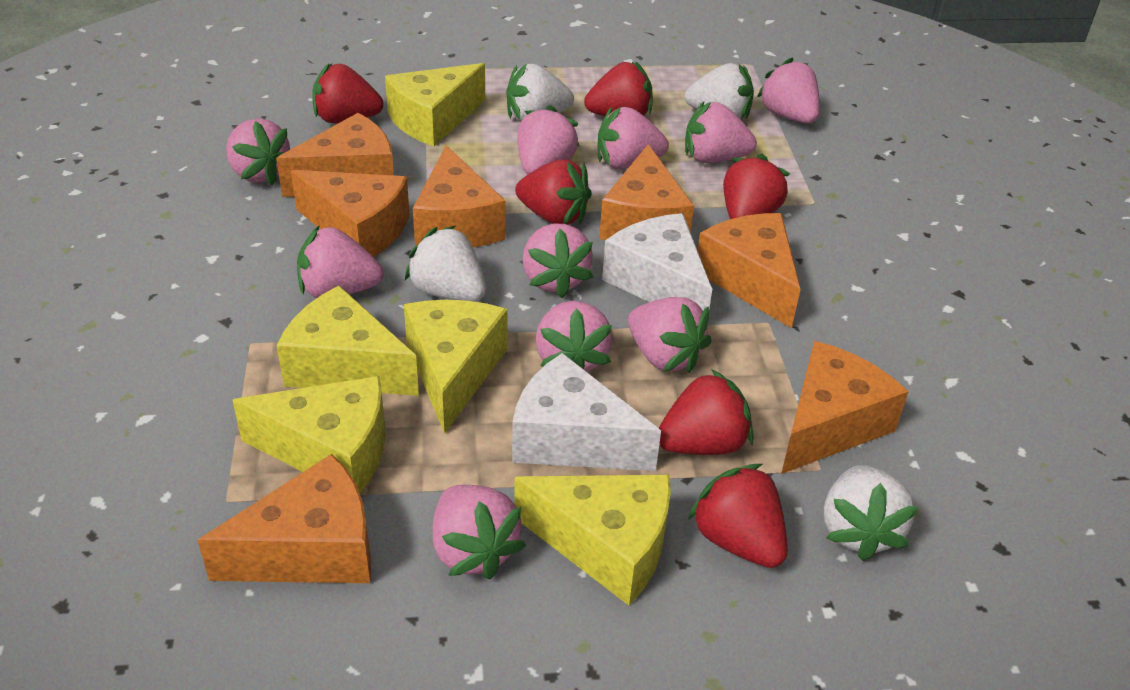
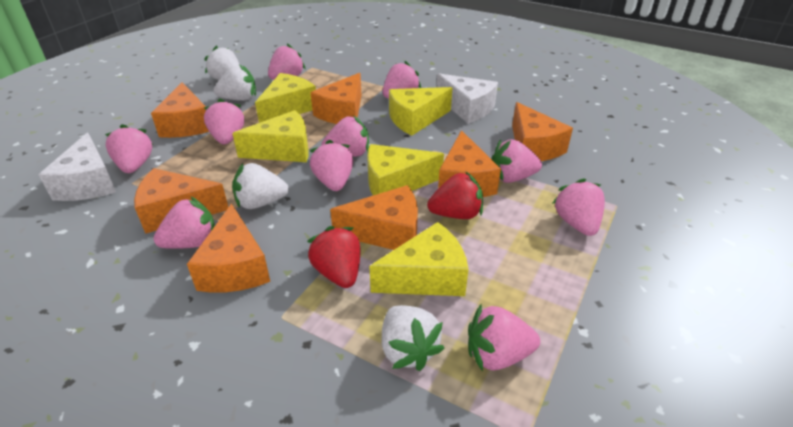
red strawberry: 6 -> 2

